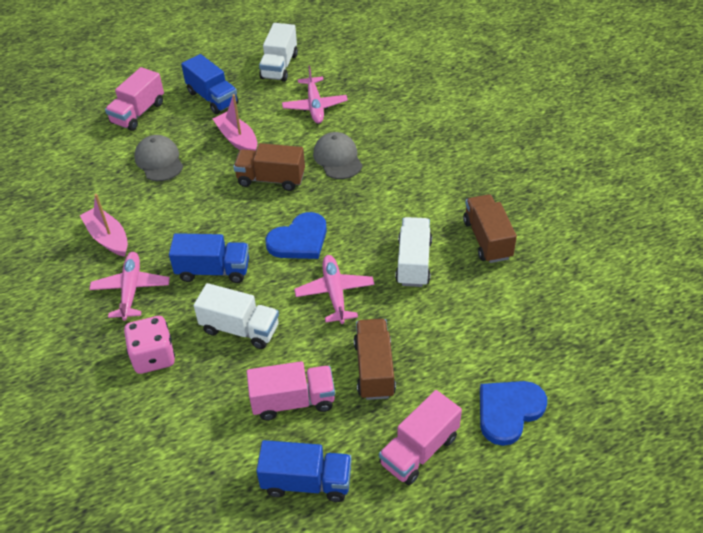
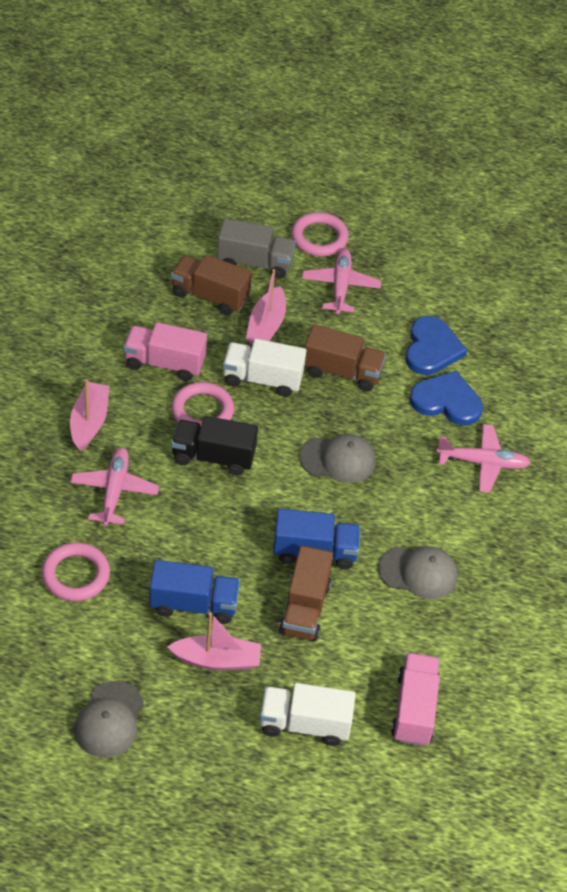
black truck: 0 -> 1
blue truck: 3 -> 2
grey cap: 2 -> 3
grey truck: 0 -> 1
pink boat: 2 -> 3
pink dice: 1 -> 0
pink ring: 0 -> 3
pink truck: 3 -> 2
white truck: 3 -> 2

